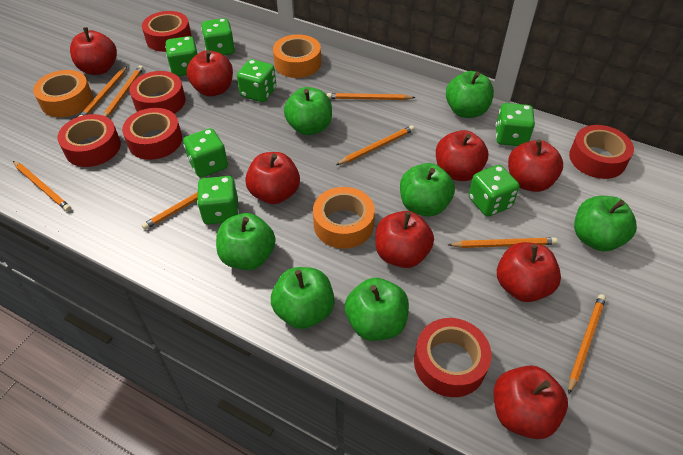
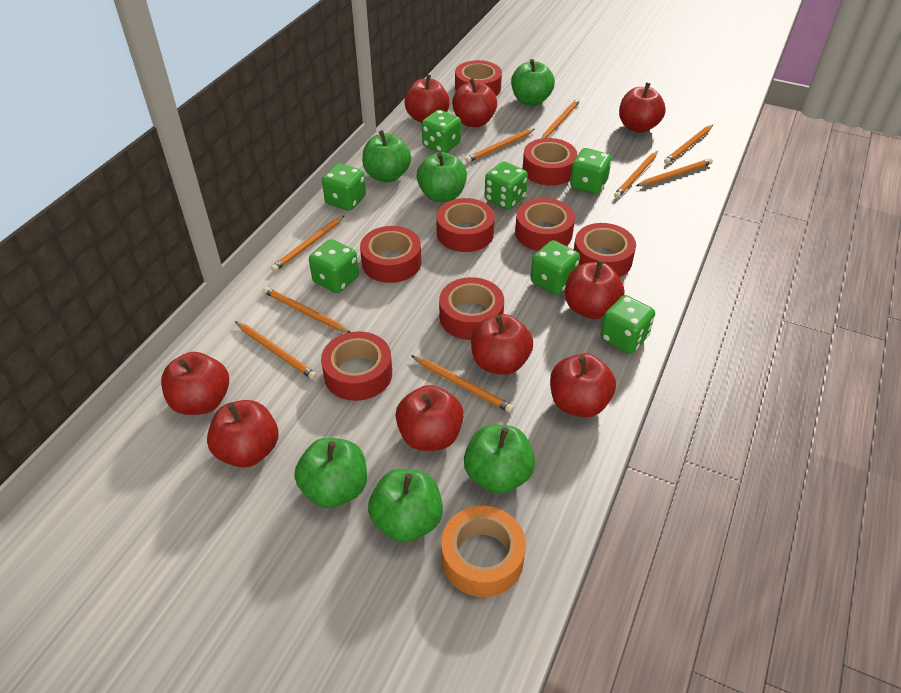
green apple: 7 -> 6
orange pencil: 8 -> 9
orange tape: 3 -> 1
red apple: 8 -> 9
red tape: 6 -> 8

